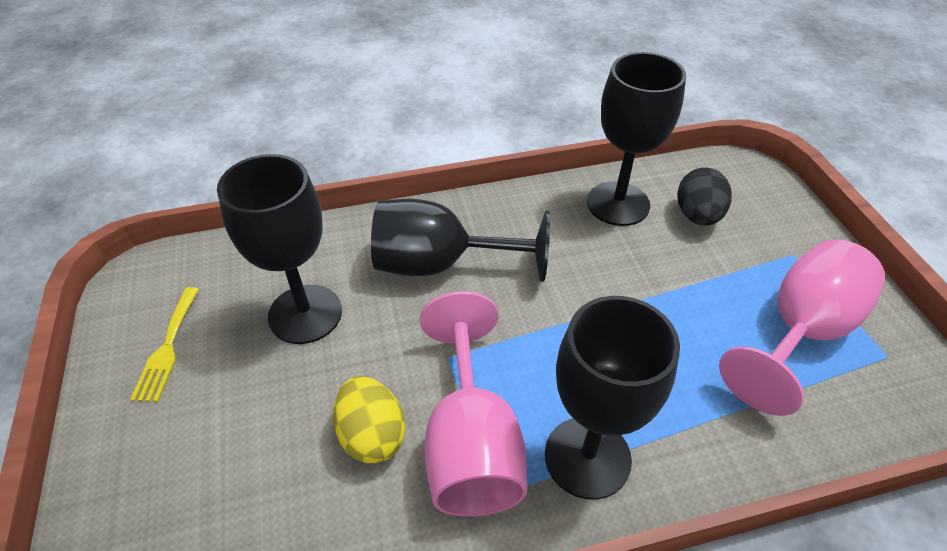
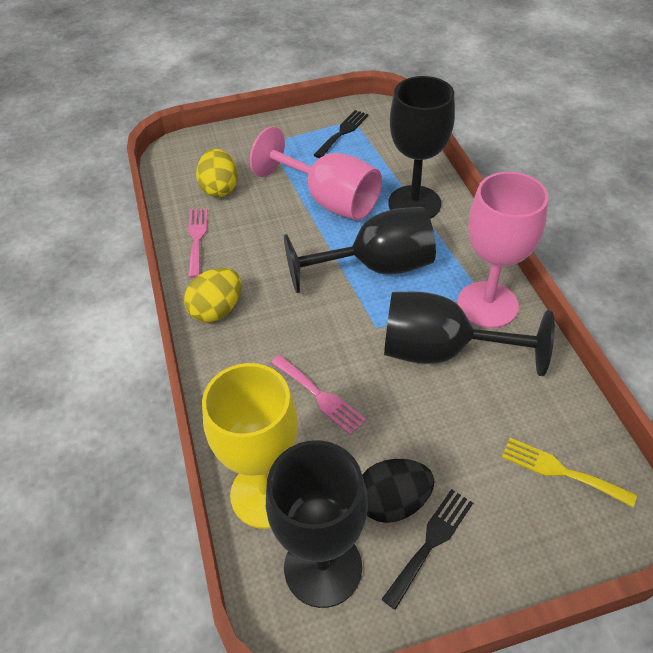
black fork: 0 -> 2
pink fork: 0 -> 2
yellow egg: 1 -> 2
yellow goblet: 0 -> 1

